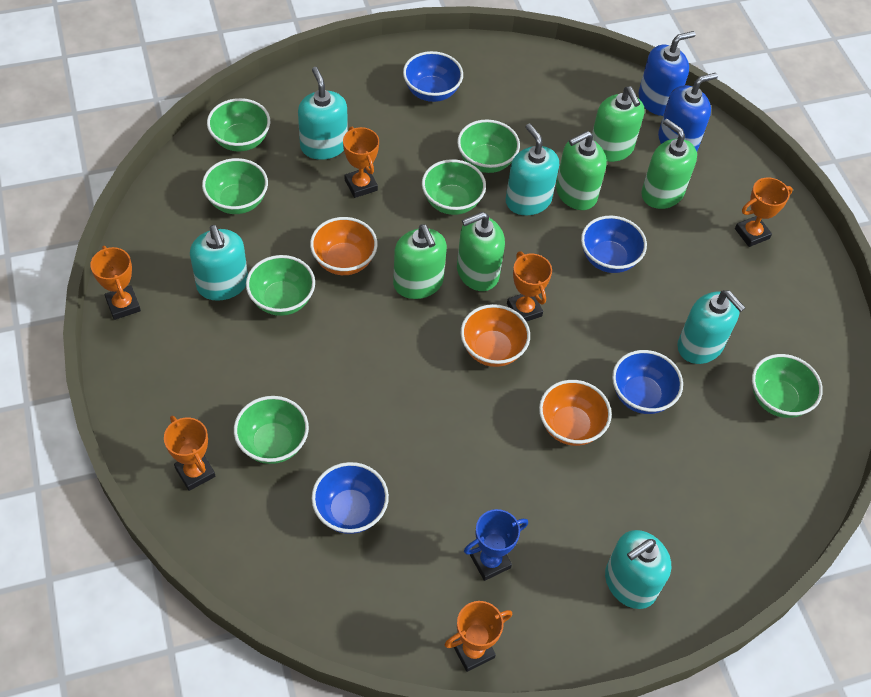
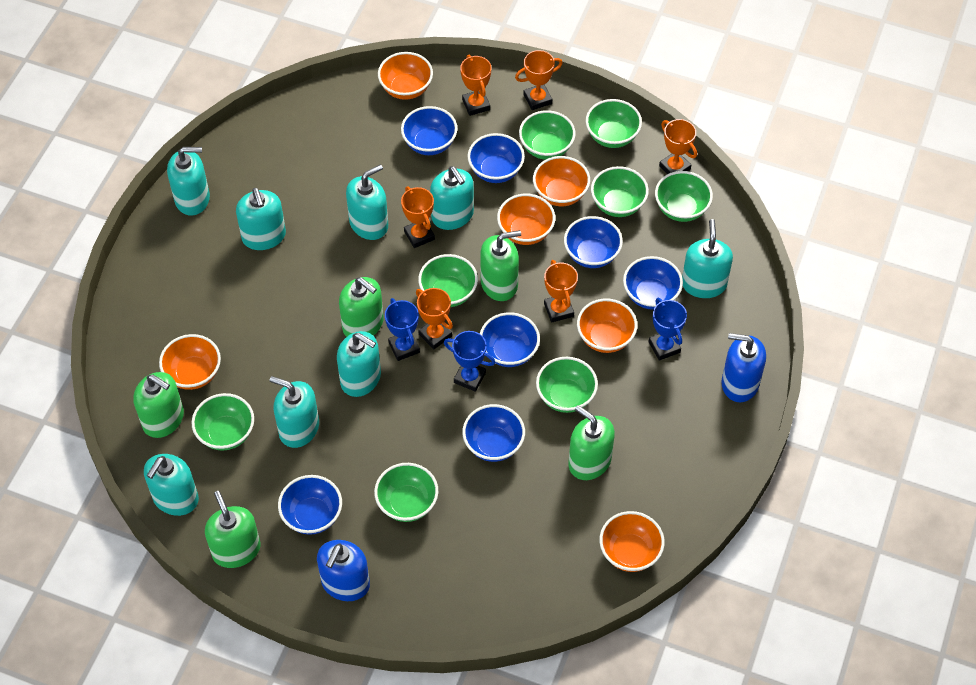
blue bowl: 4 -> 7
blue trophy: 1 -> 3
green bowl: 7 -> 8
orange bowl: 3 -> 6
turquoise soap dispenser: 5 -> 8

